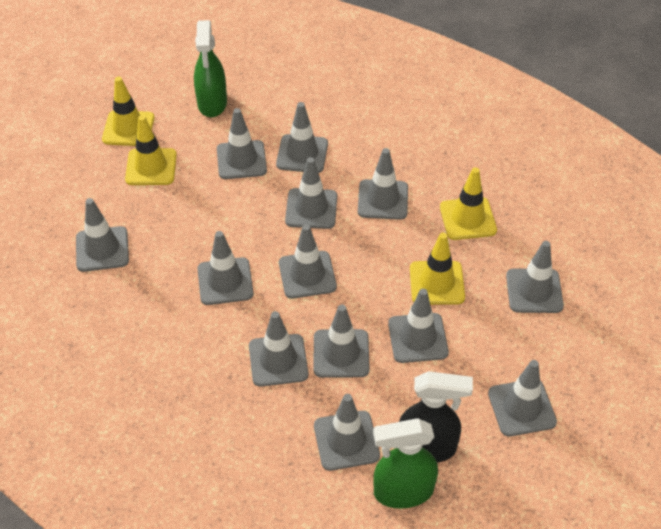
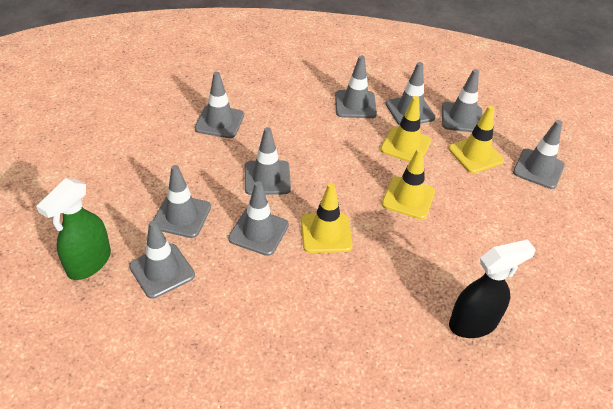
green spray bottle: 2 -> 1
grey traffic cone: 13 -> 9

